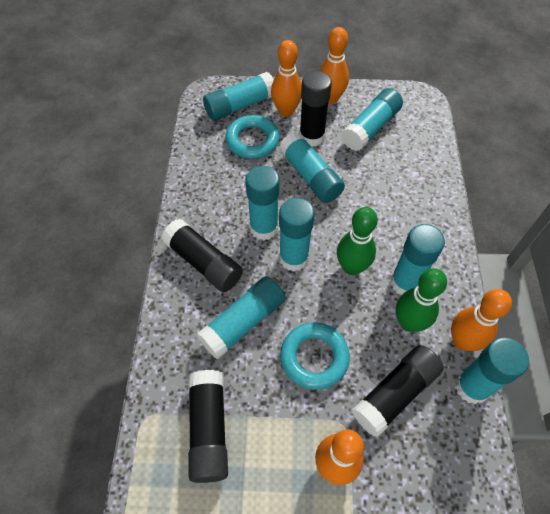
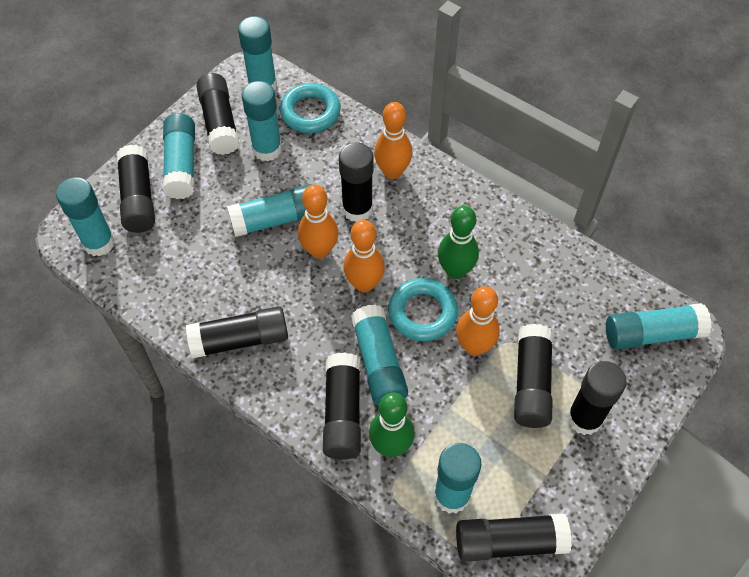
black glue stick: 4 -> 8

